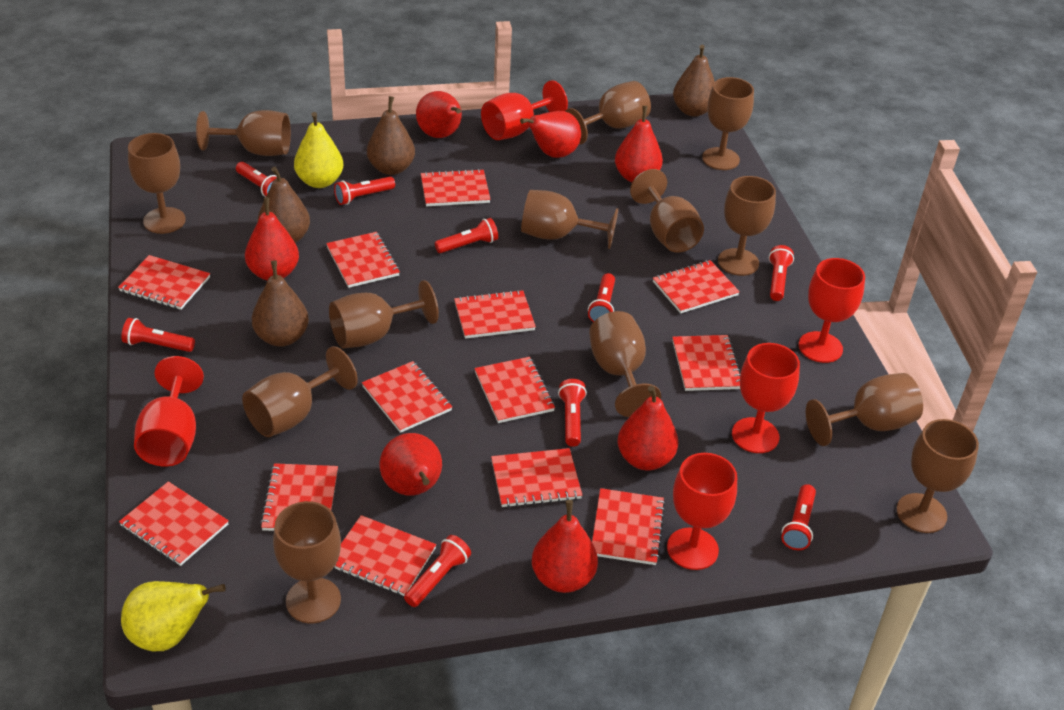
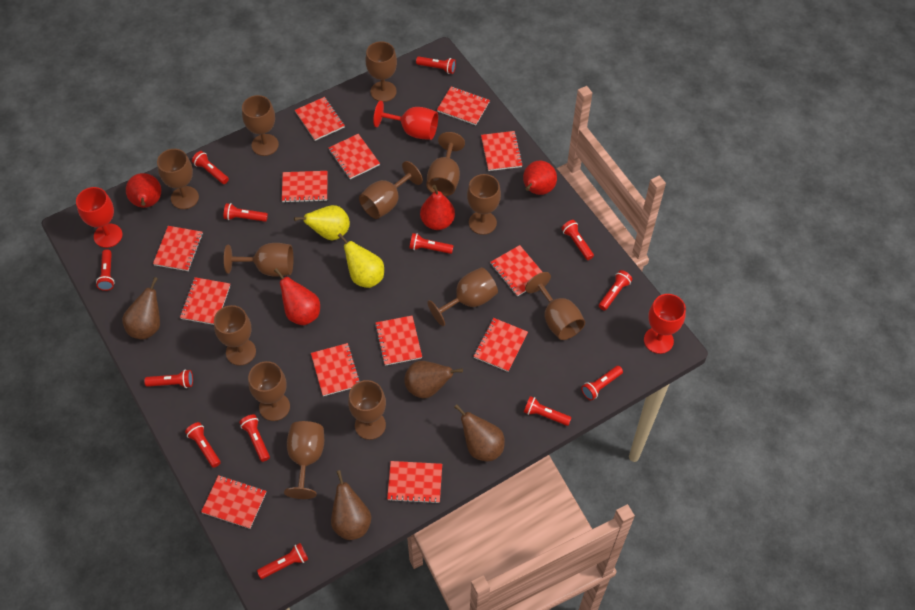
red flashlight: 9 -> 13
red goblet: 5 -> 3
red pear: 7 -> 4

